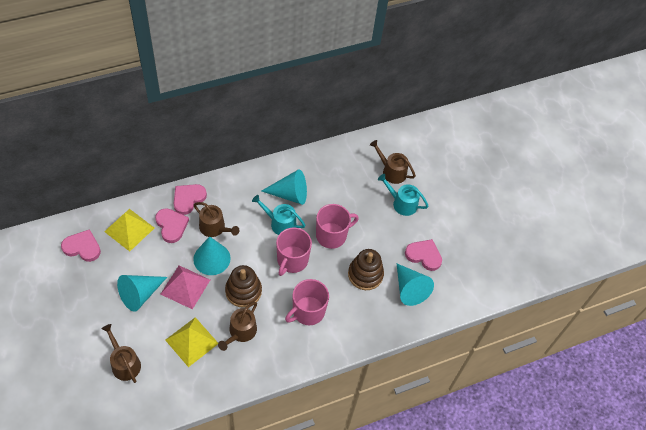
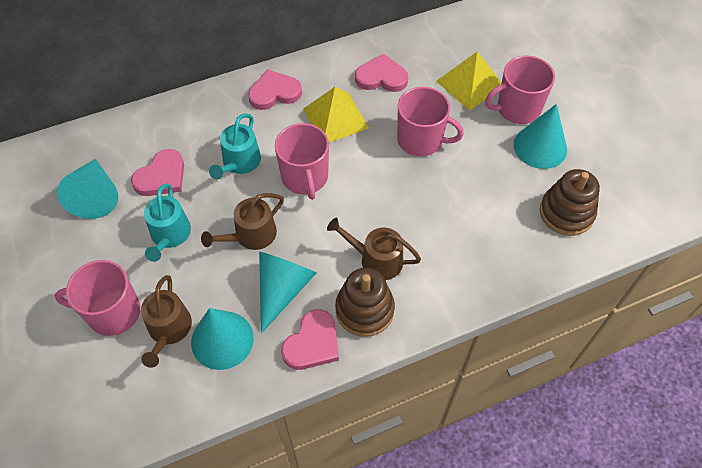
brown watering can: 4 -> 3
pink mug: 3 -> 4
pink pyramid: 1 -> 0

